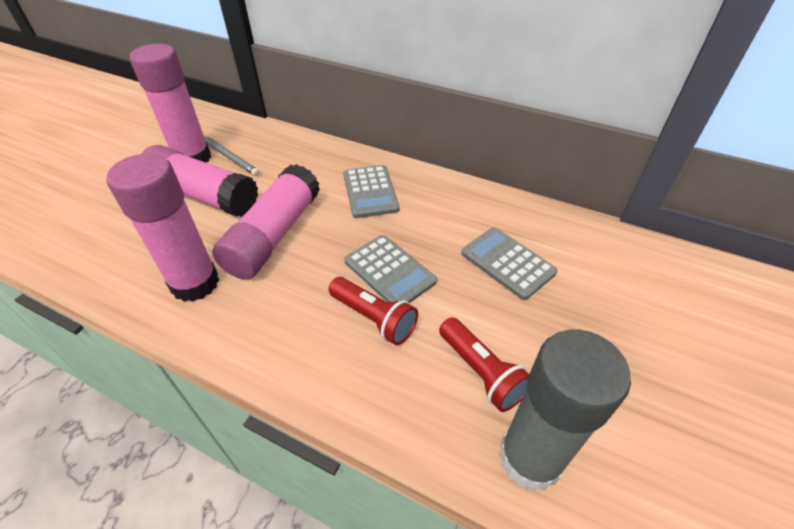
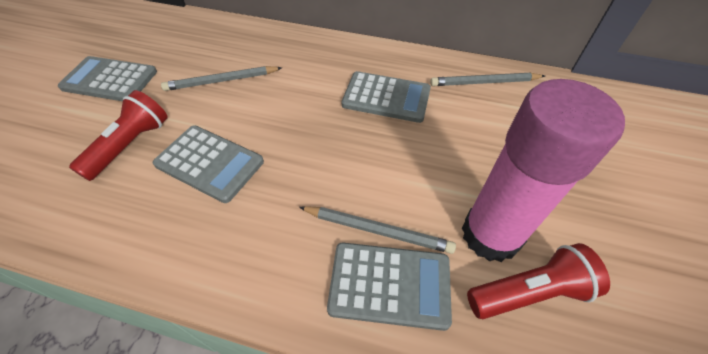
grey calculator: 3 -> 4
grey glue stick: 1 -> 0
grey pencil: 1 -> 3
pink glue stick: 4 -> 1

